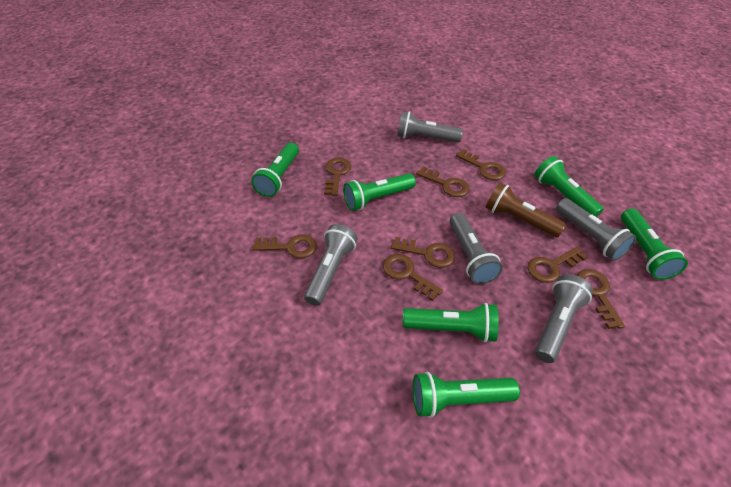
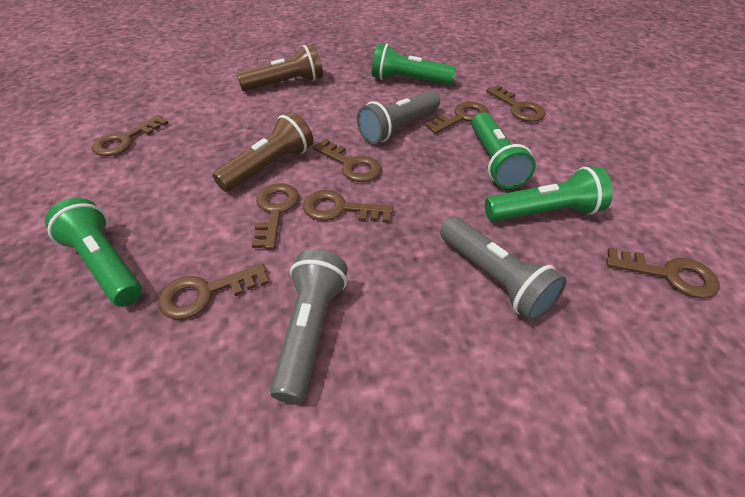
brown flashlight: 1 -> 2
green flashlight: 6 -> 4
grey flashlight: 5 -> 3

